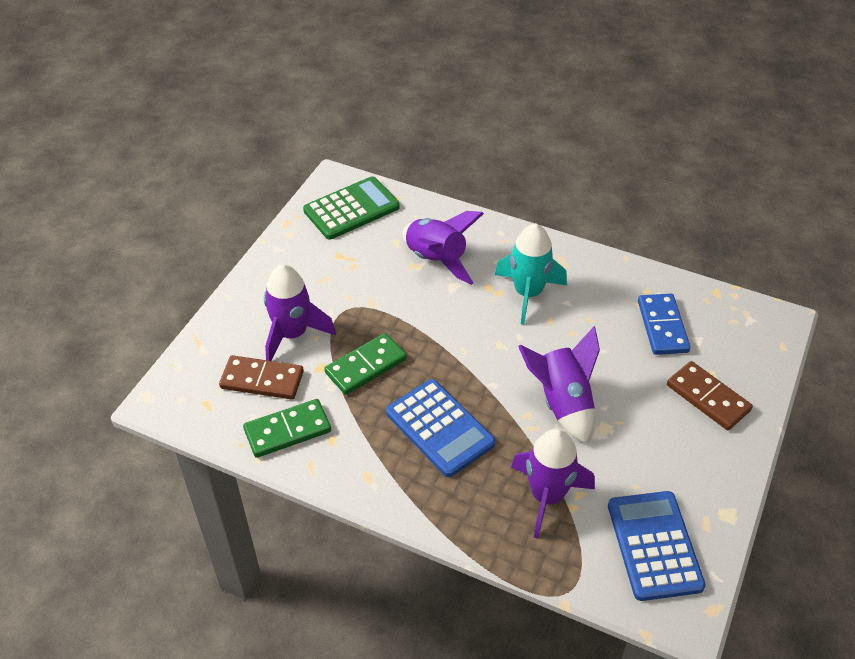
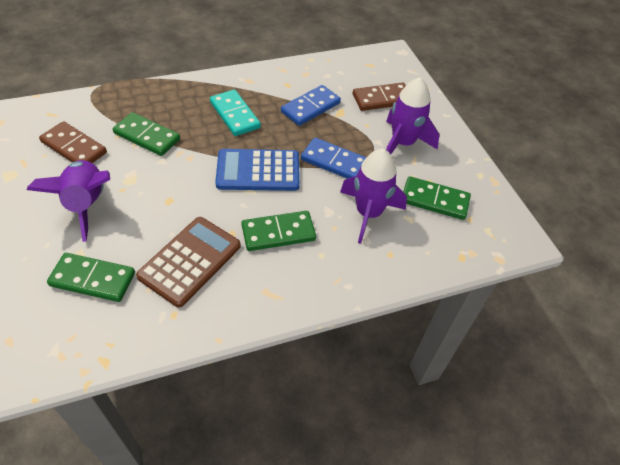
blue calculator: 2 -> 1
blue domino: 1 -> 2
brown calculator: 0 -> 1
green calculator: 1 -> 0
green domino: 2 -> 4
purple rocket: 4 -> 3
turquoise domino: 0 -> 1
turquoise rocket: 1 -> 0

